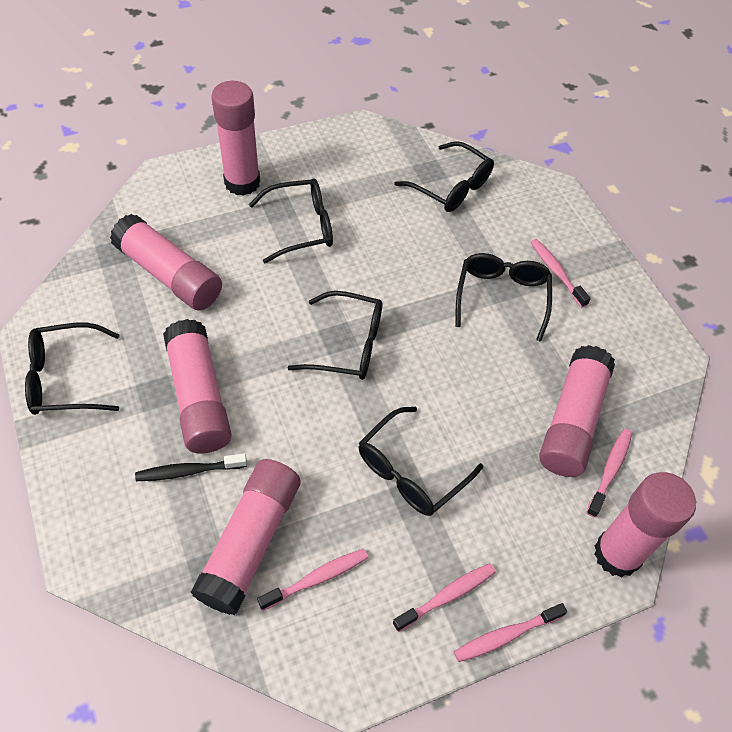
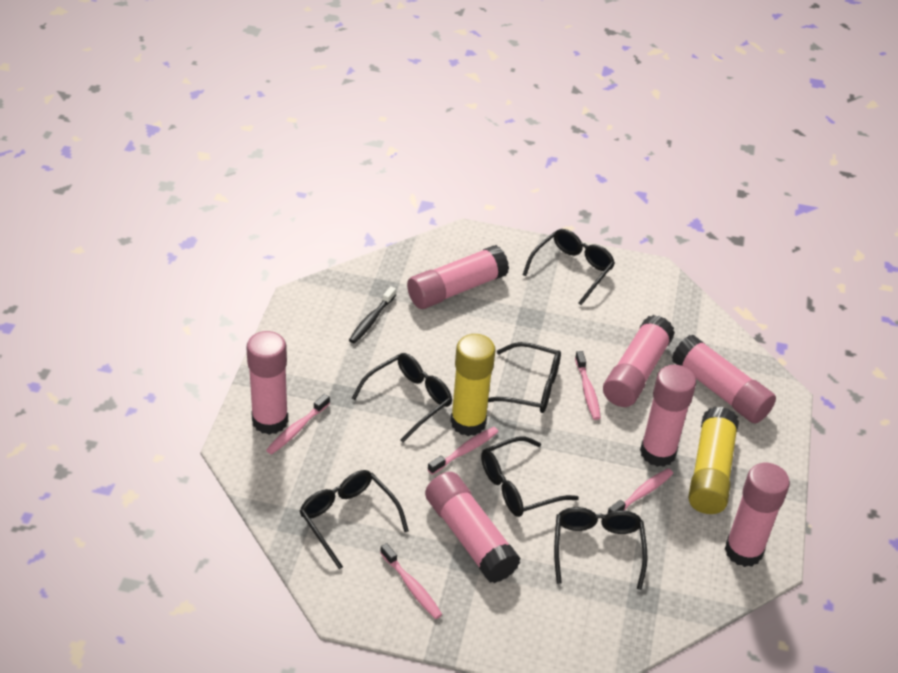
pink glue stick: 6 -> 7
yellow glue stick: 0 -> 2

